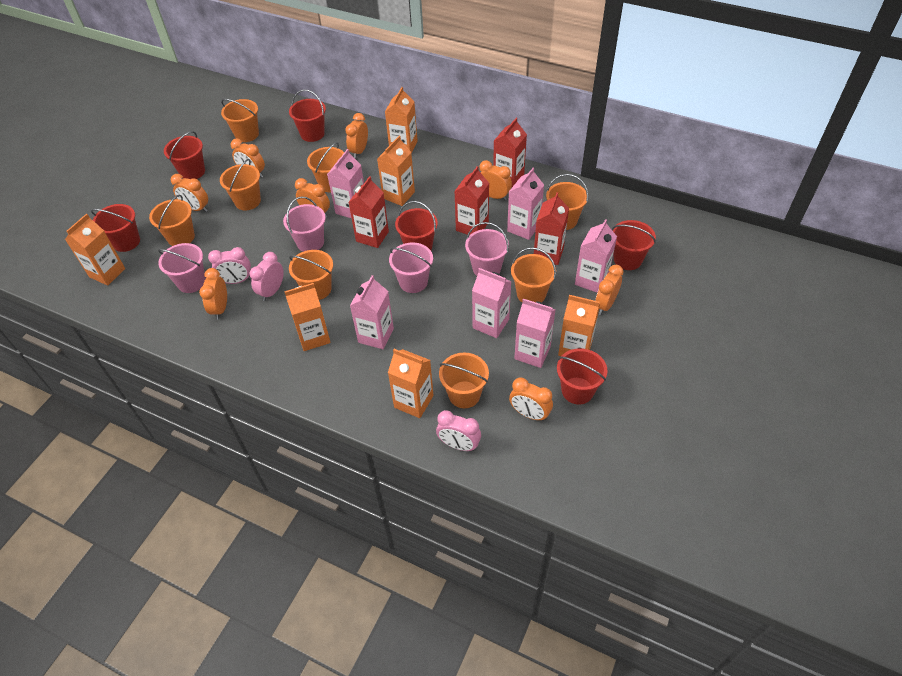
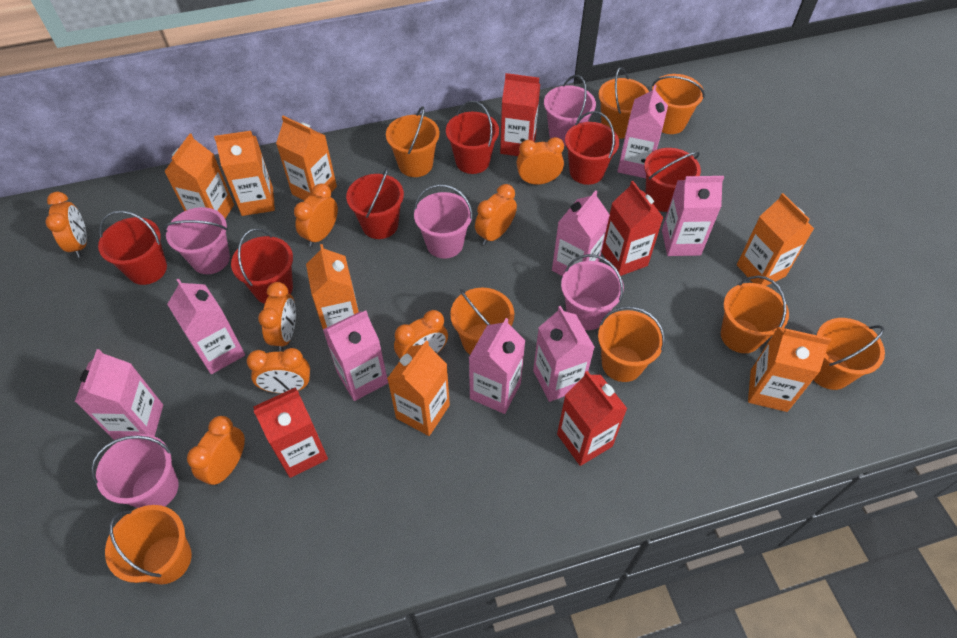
orange carton: 6 -> 7
pink bucket: 4 -> 5
pink carton: 6 -> 8
pink clock: 3 -> 0

